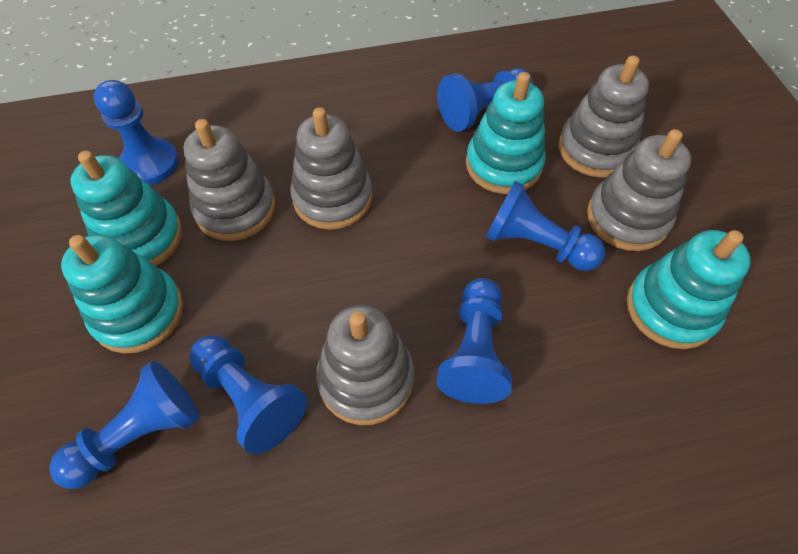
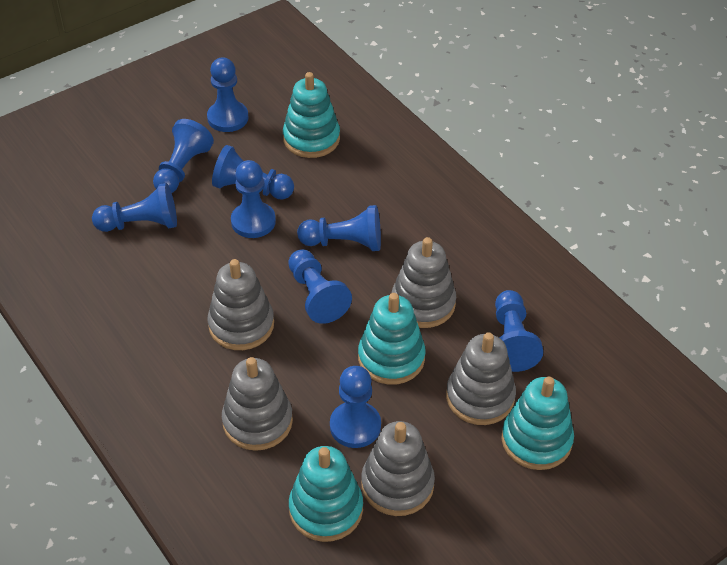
blue pawn: 6 -> 9

